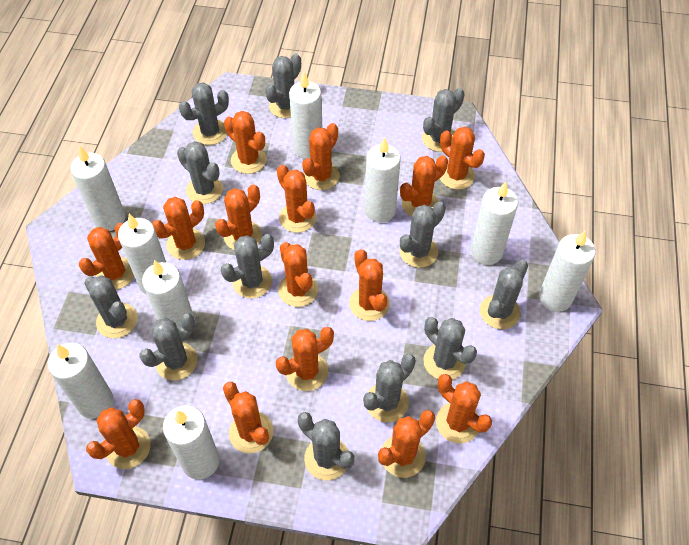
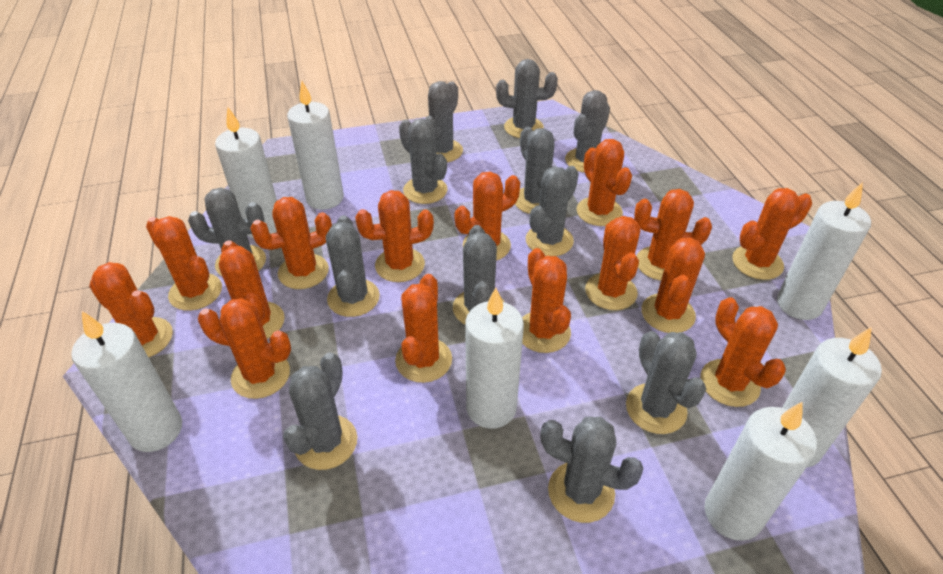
white candle: 9 -> 7

